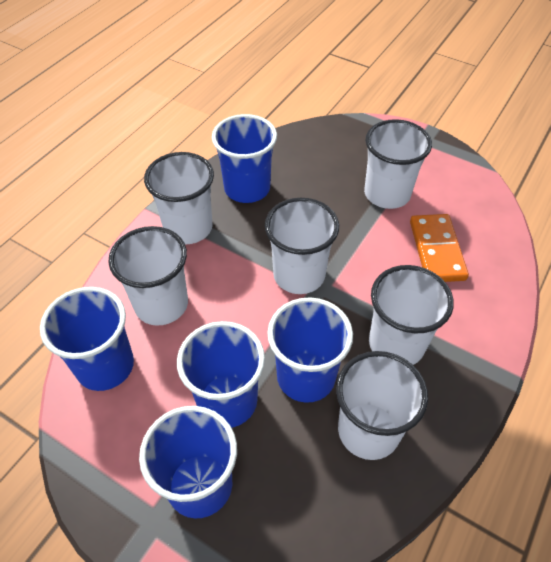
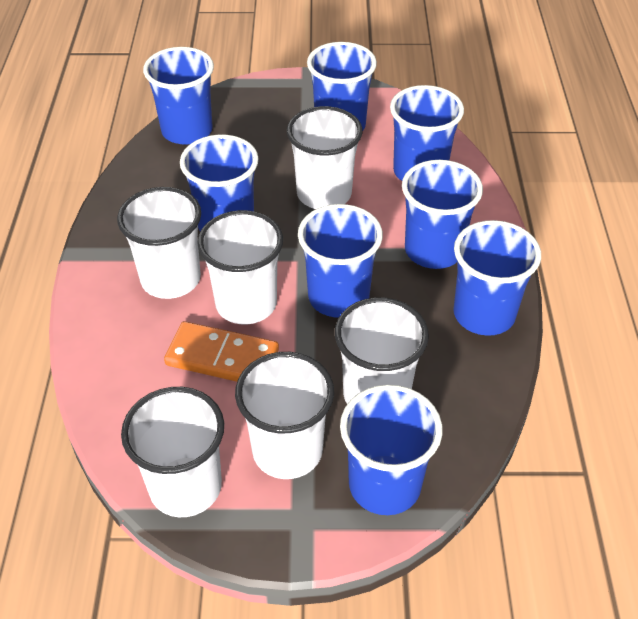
blue cup: 5 -> 8

